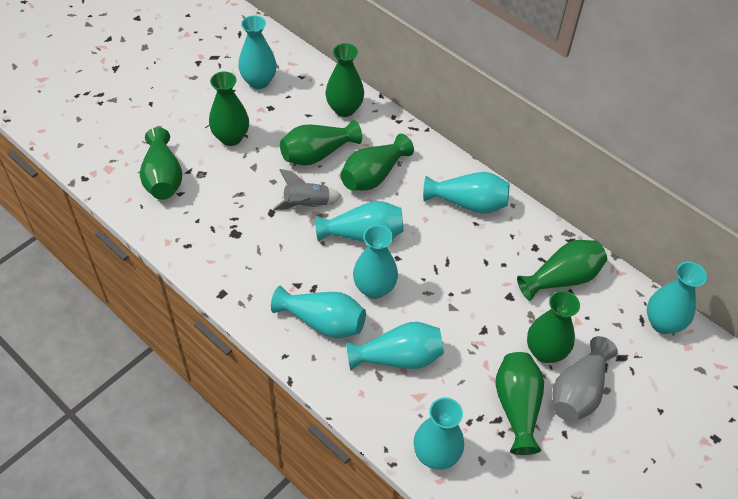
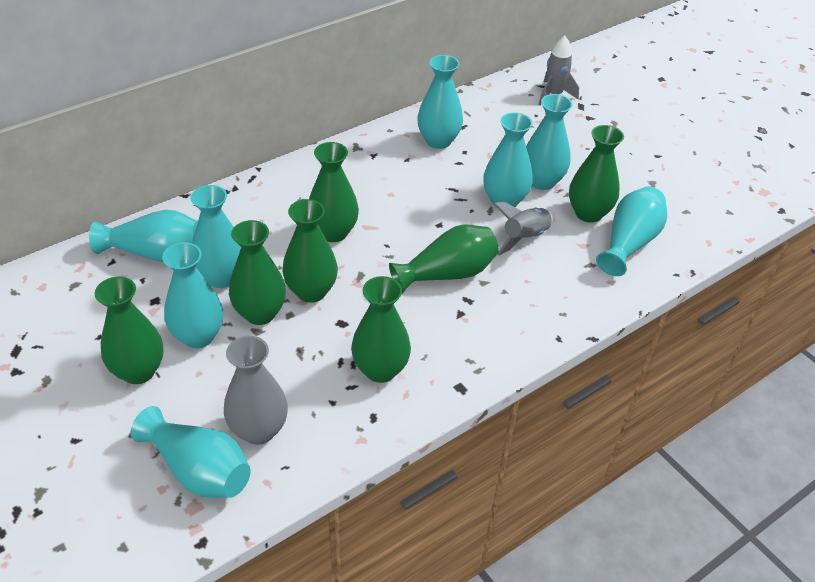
green vase: 8 -> 7
grey rocket: 1 -> 2

